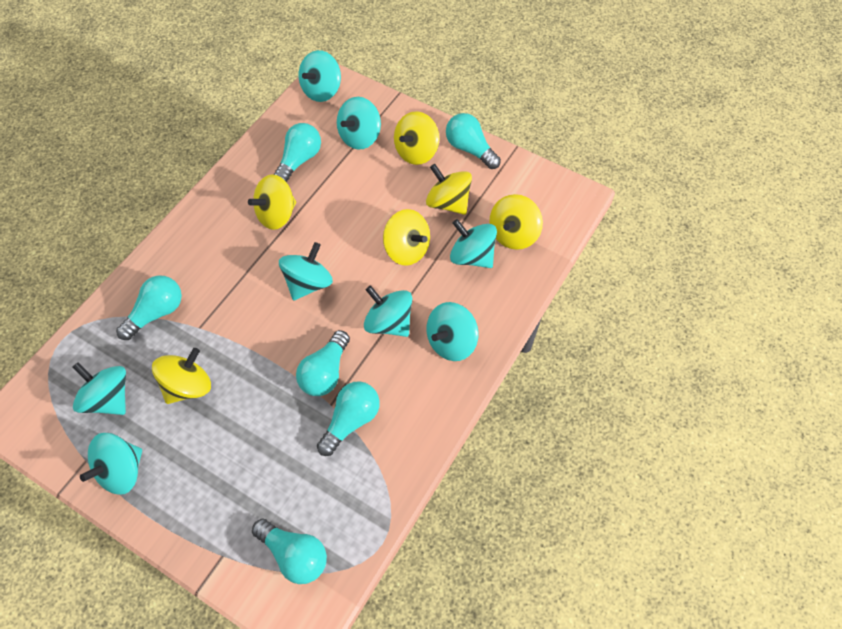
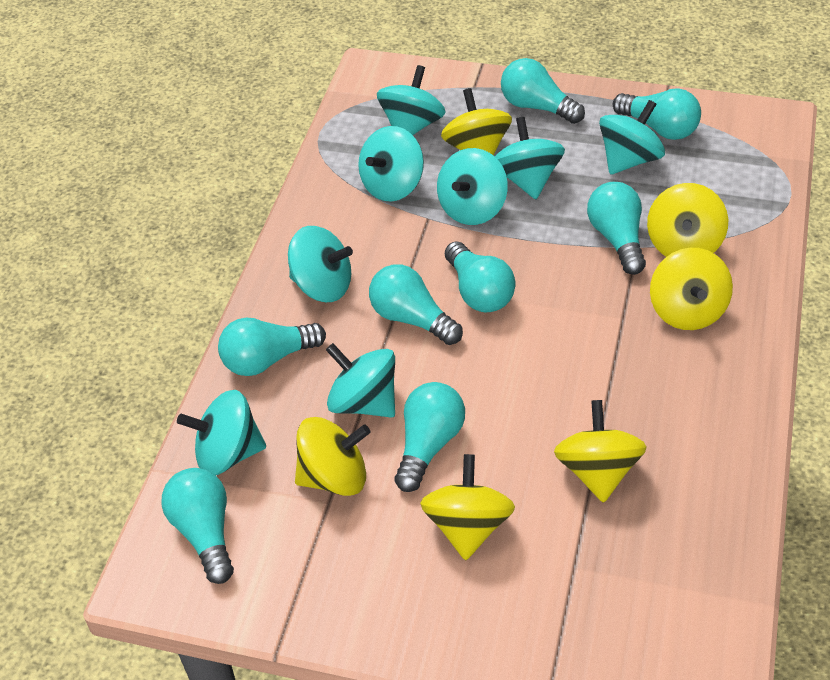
turquoise light bulb: 6 -> 8

